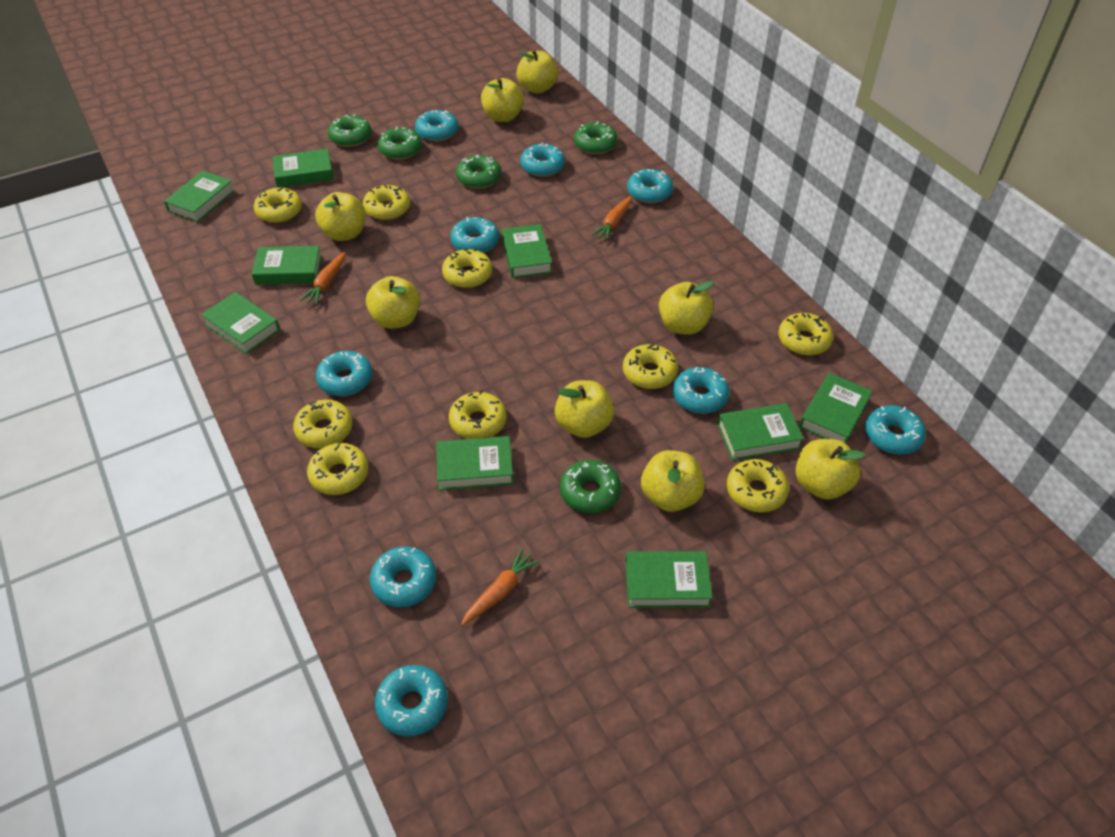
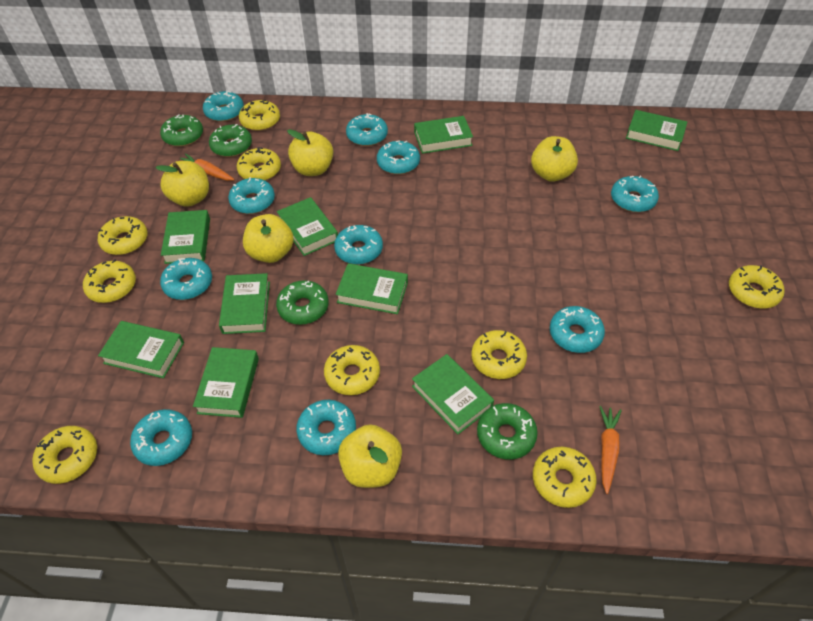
green donut: 5 -> 4
orange carrot: 3 -> 2
turquoise donut: 9 -> 10
yellow apple: 8 -> 5

